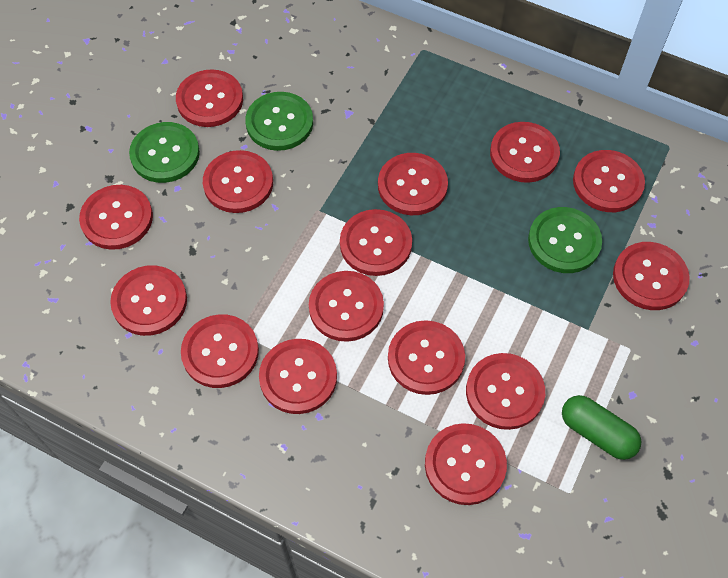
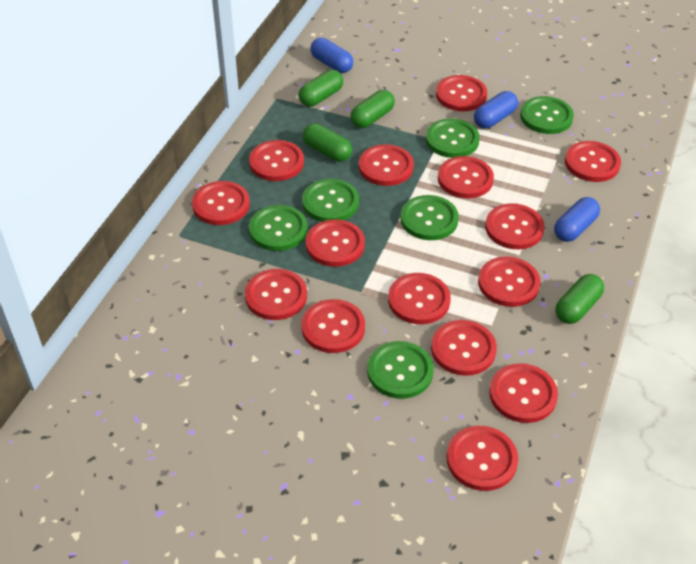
blue capsule: 0 -> 3
green button: 3 -> 6
green capsule: 1 -> 4

